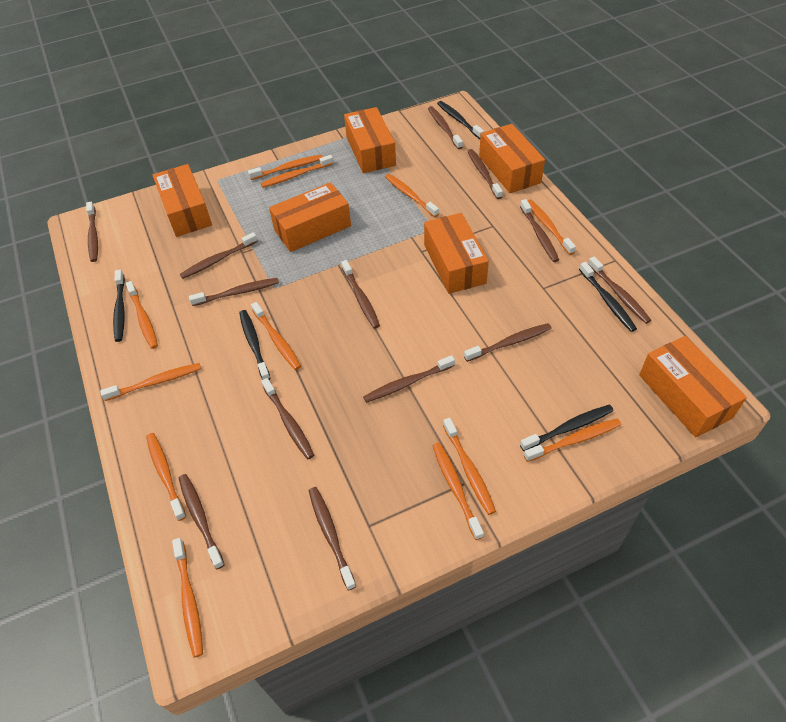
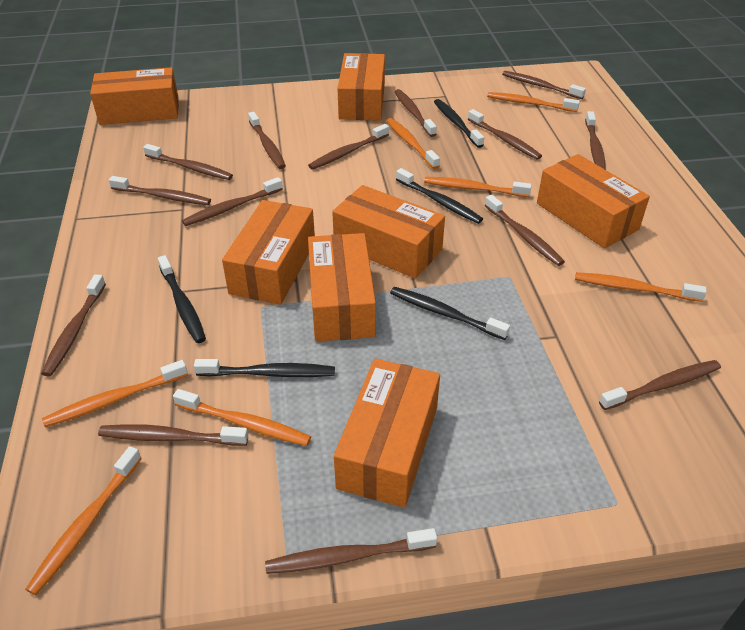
brown toothbrush: 13 -> 14
orange box: 6 -> 7
orange toothbrush: 12 -> 7

